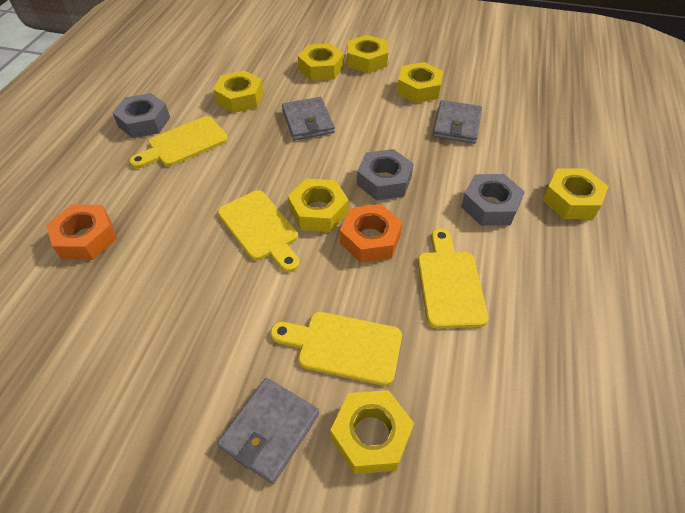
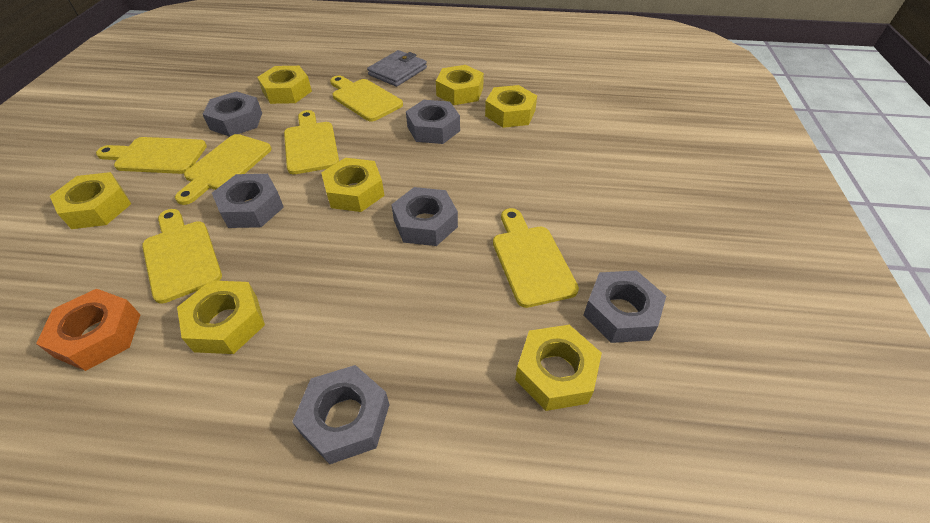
grey nut: 3 -> 6
grey wallet: 3 -> 1
orange nut: 2 -> 1
yellow cutting board: 4 -> 6

